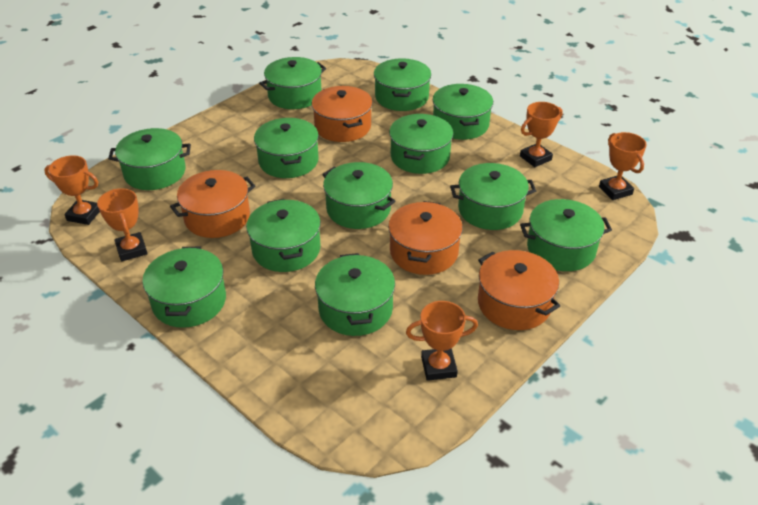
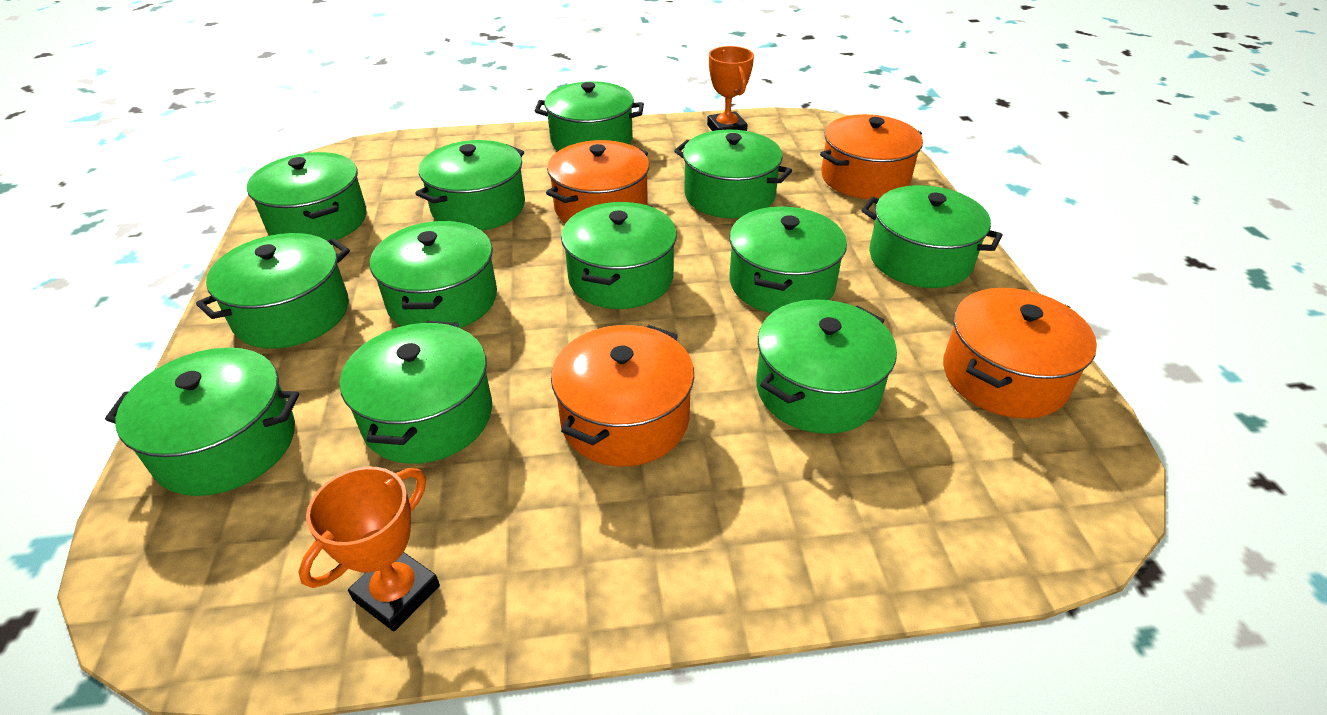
orange trophy: 5 -> 2

